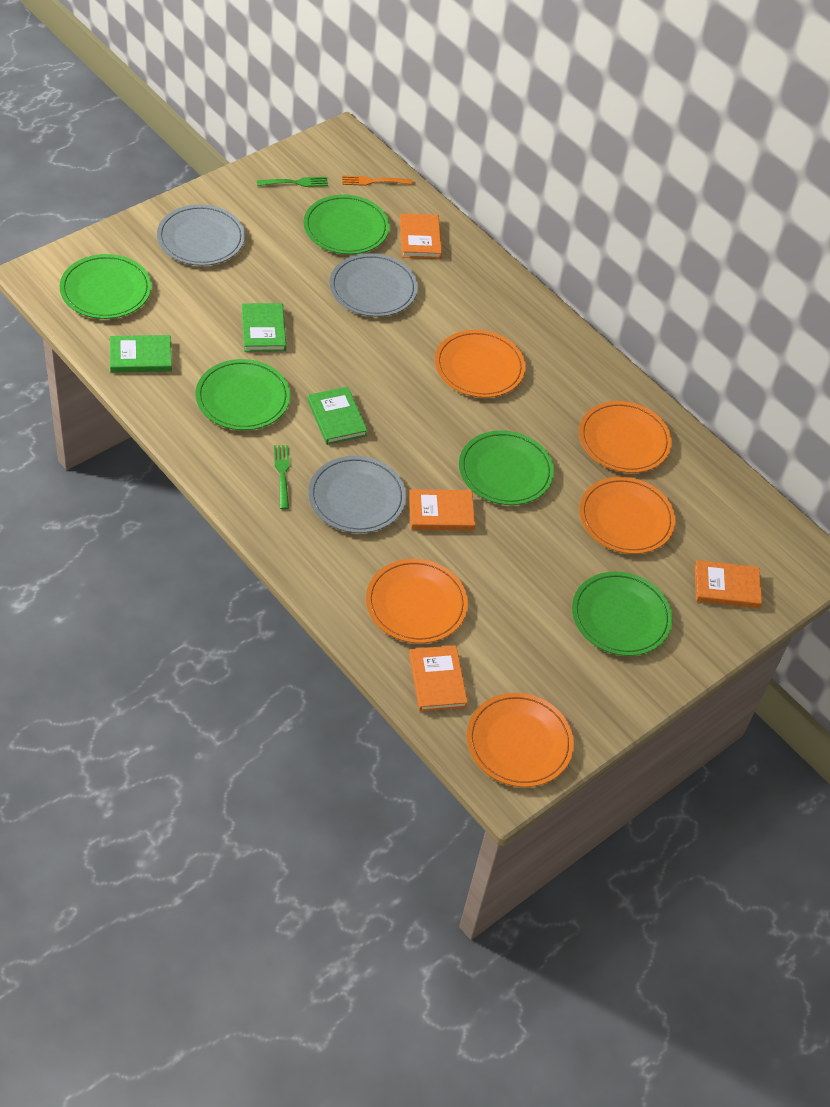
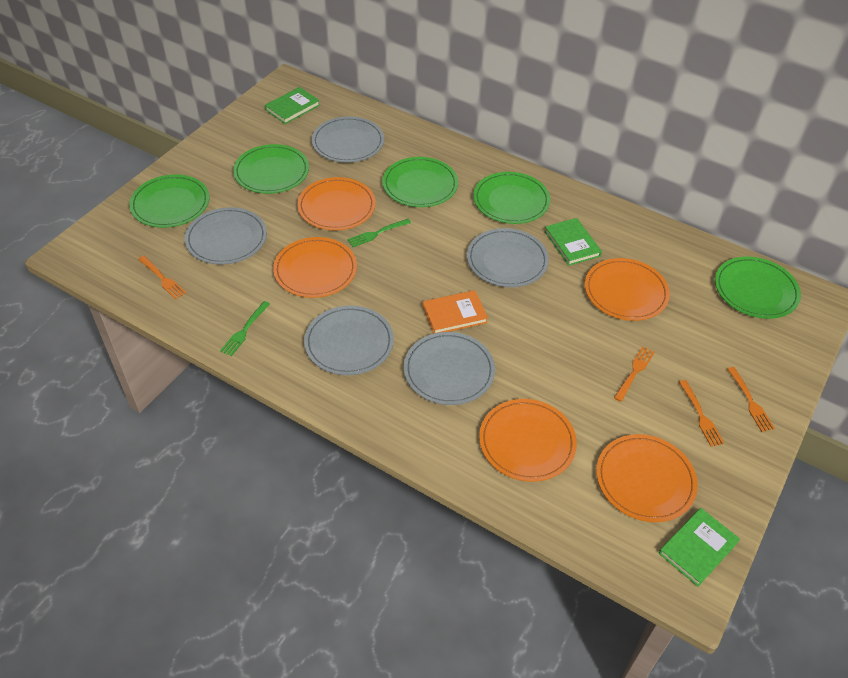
grey plate: 3 -> 5
orange book: 4 -> 1
orange fork: 1 -> 4

